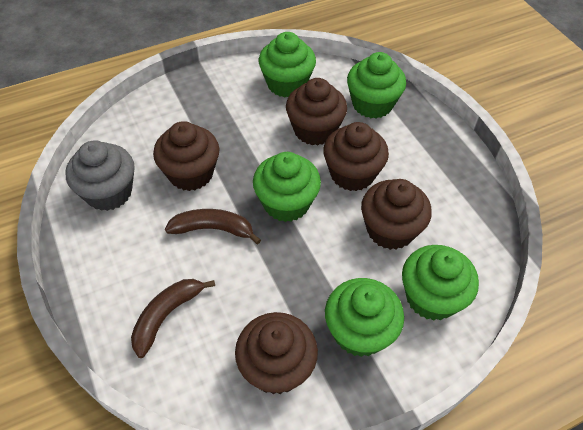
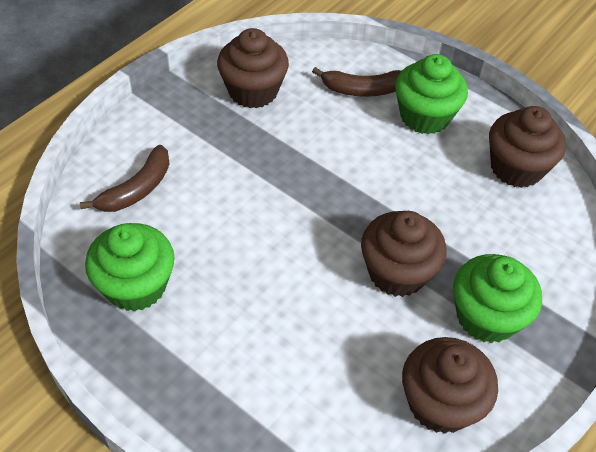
brown cupcake: 5 -> 4
green cupcake: 5 -> 3
grey cupcake: 1 -> 0

